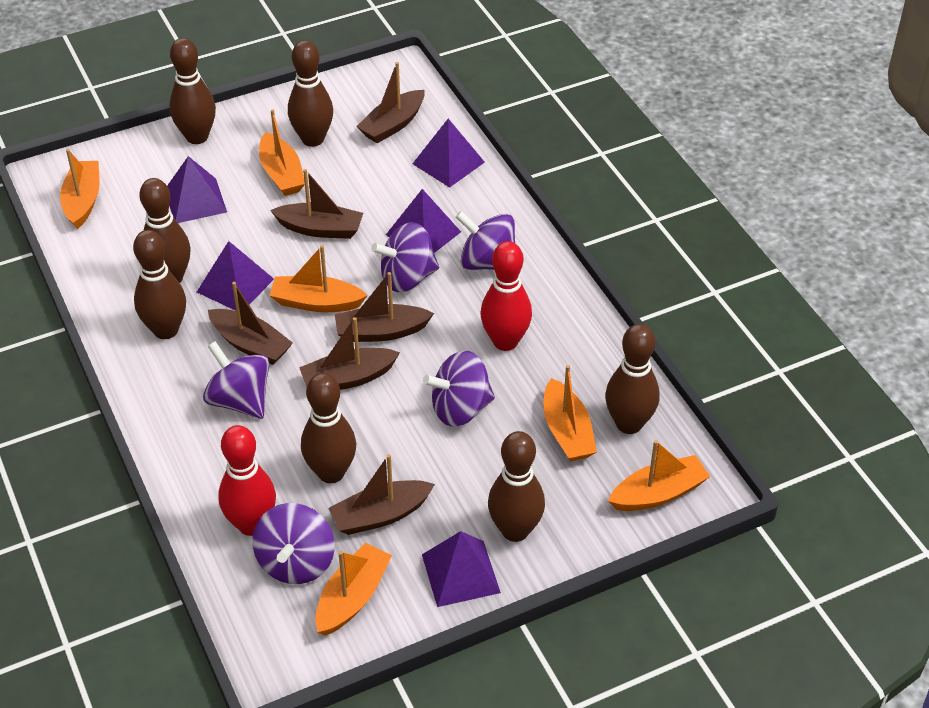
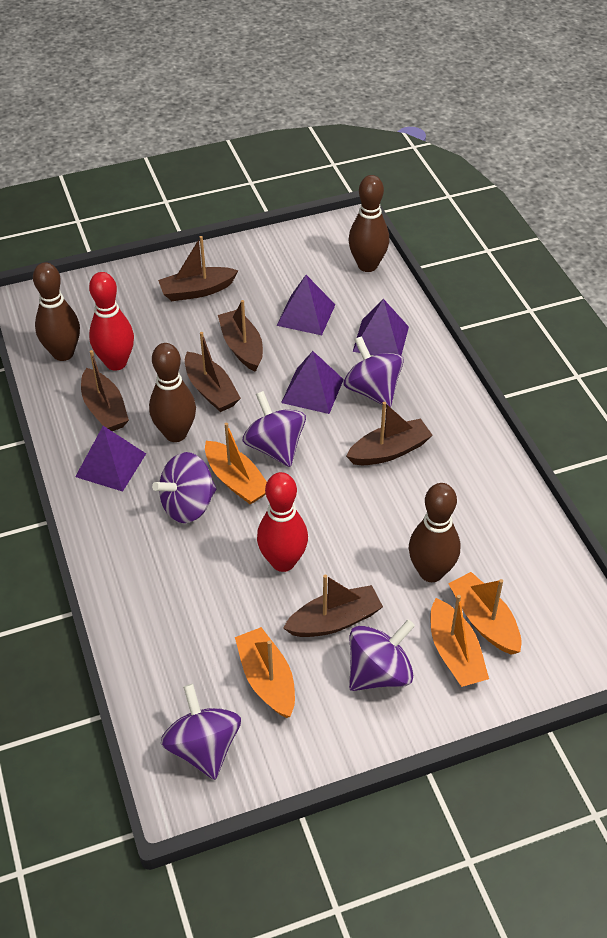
brown bowling pin: 7 -> 4
orange boat: 6 -> 4
purple pyramid: 5 -> 4

